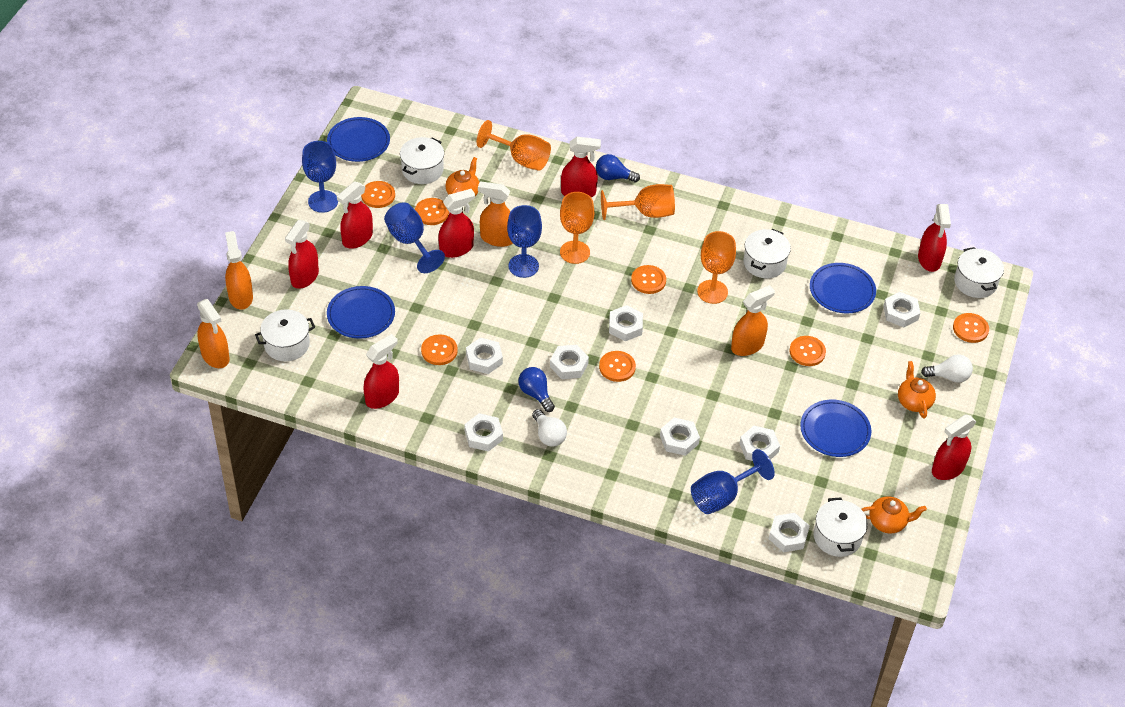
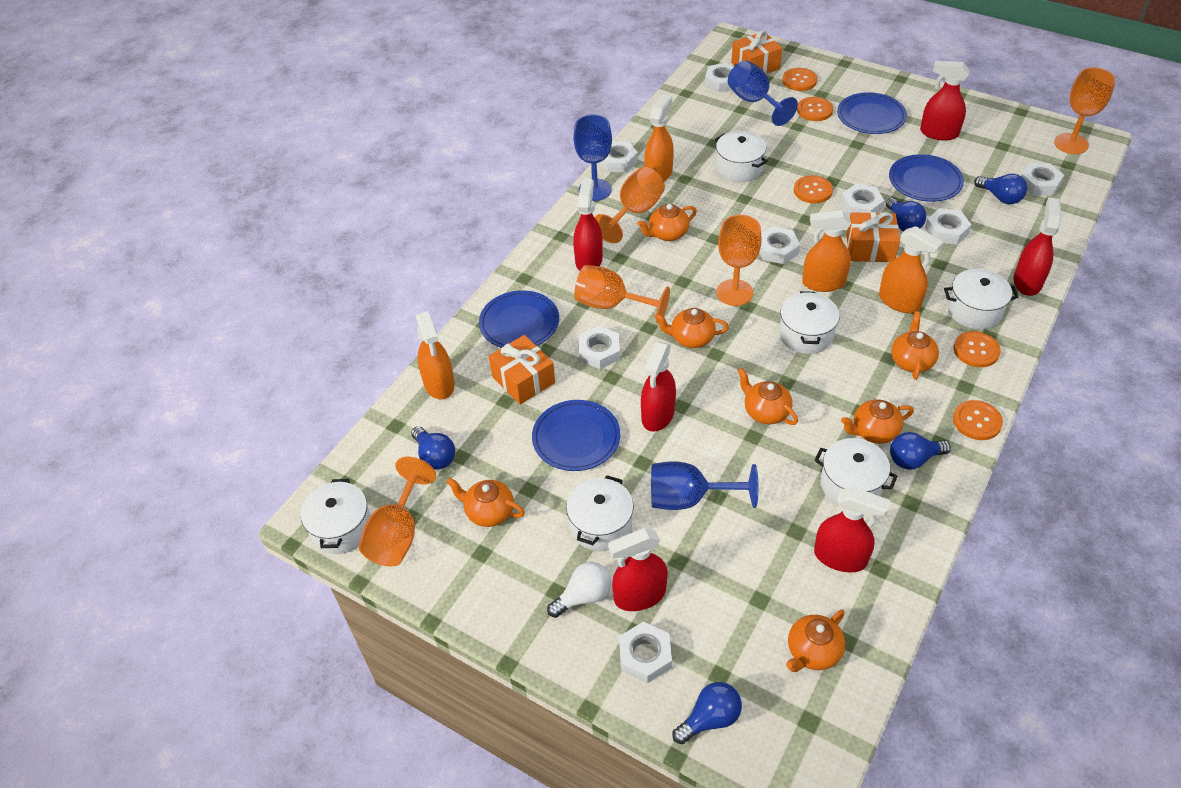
blue goblet: 4 -> 3
blue light bulb: 2 -> 5
orange button: 7 -> 5
orange gift: 0 -> 3
orange goblet: 4 -> 5
orange teapot: 3 -> 7
red spray bottle: 7 -> 6
white light bulb: 2 -> 1
white pot: 5 -> 6

